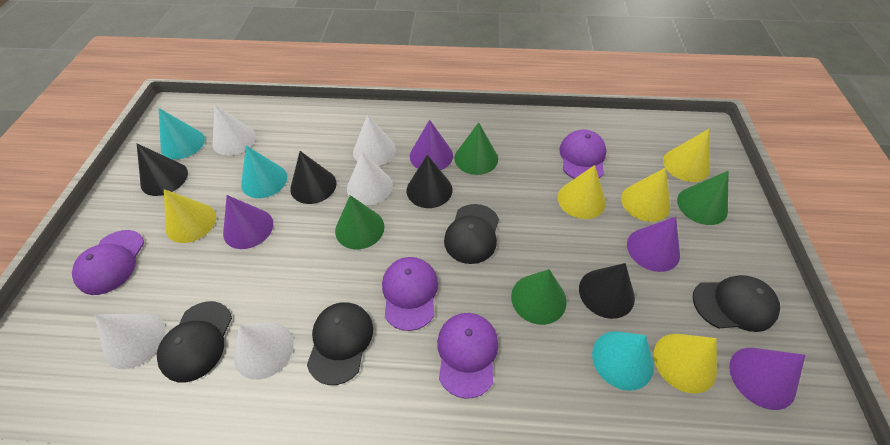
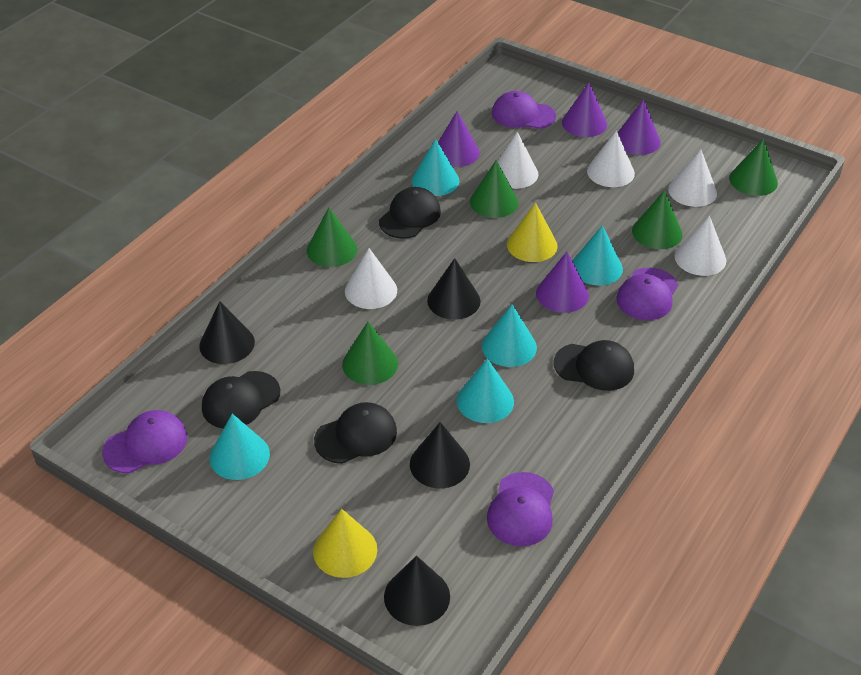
green cone: 4 -> 5
turquoise cone: 3 -> 5
yellow cone: 5 -> 2

